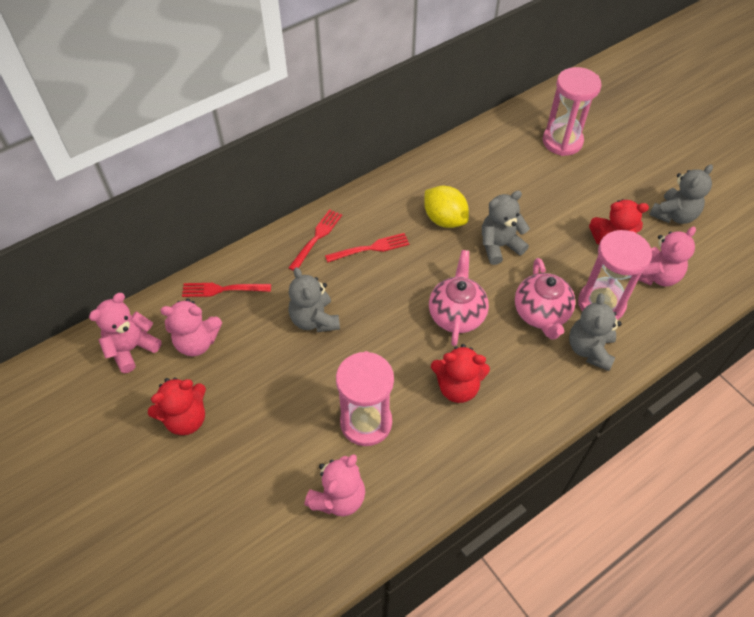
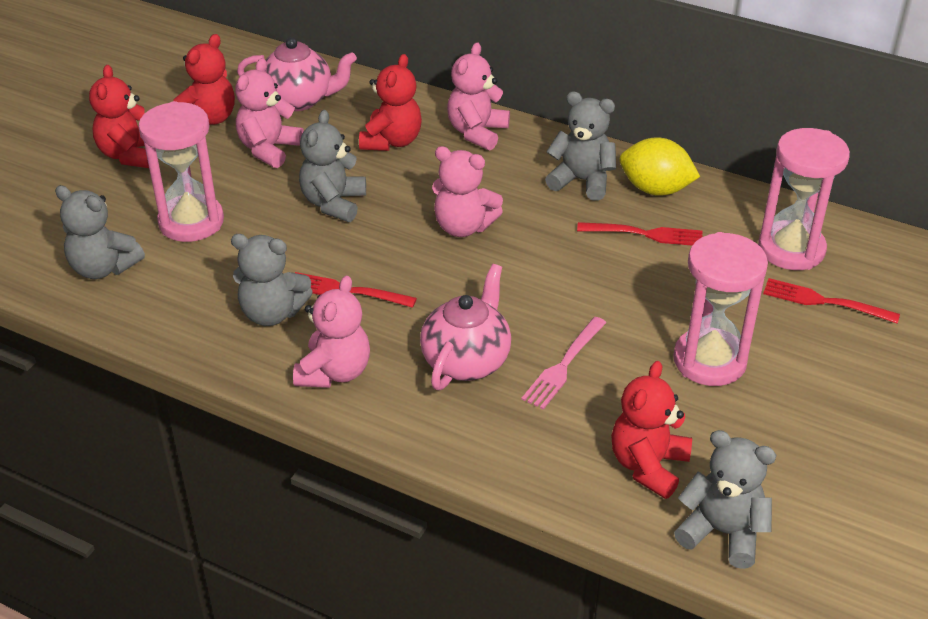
grey teddy bear: 4 -> 5
pink fork: 0 -> 1
red teddy bear: 3 -> 4

